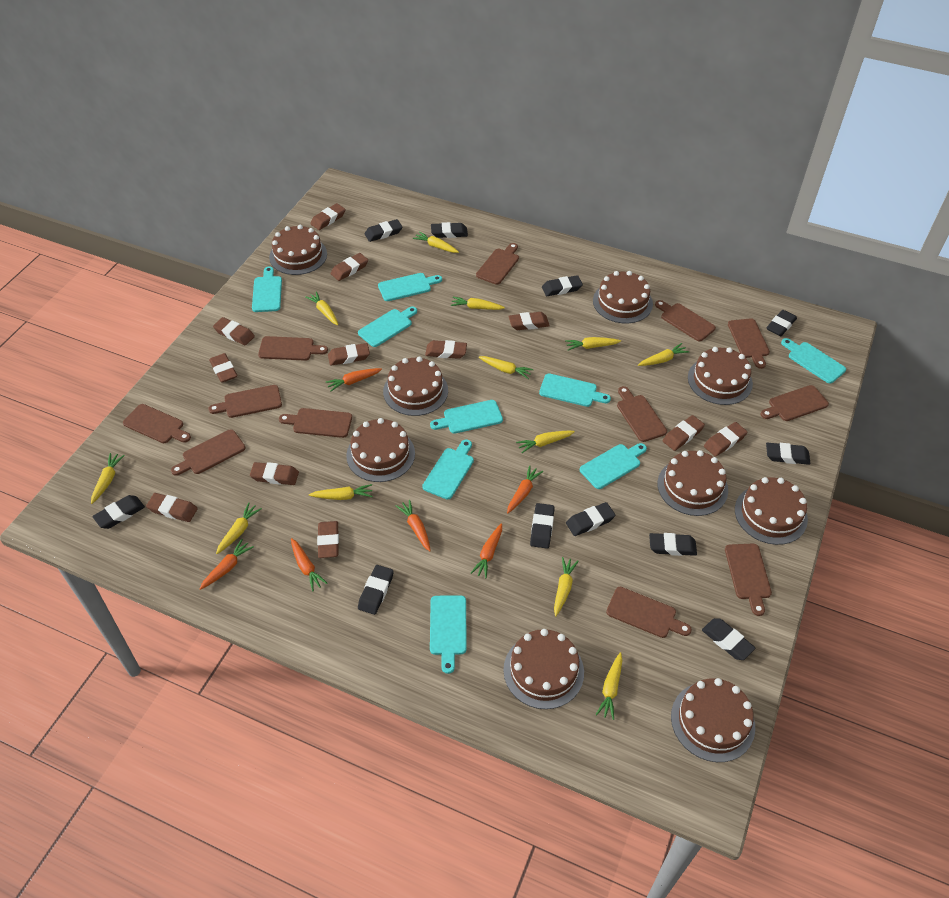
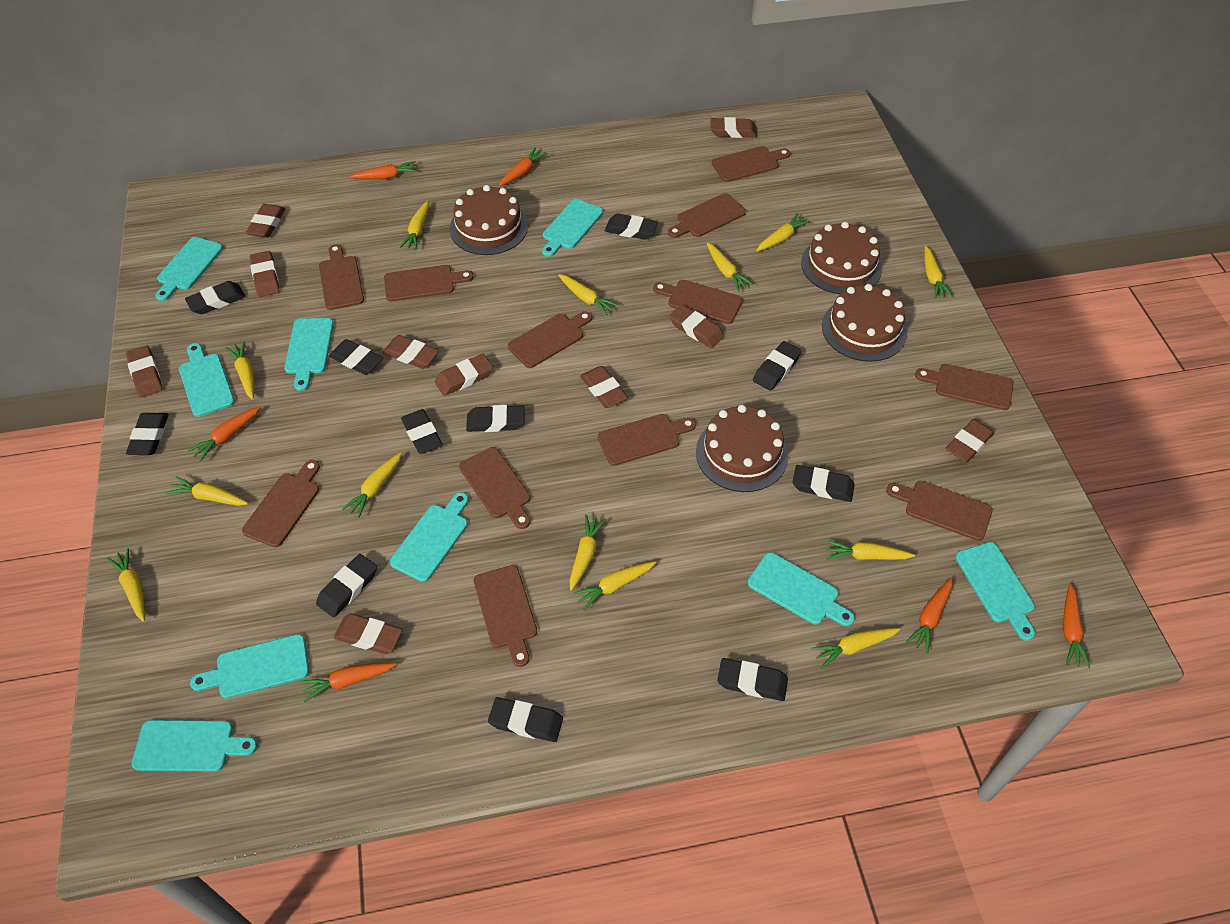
brown cake: 9 -> 4
brown eraser: 12 -> 10
yellow carrot: 12 -> 13

